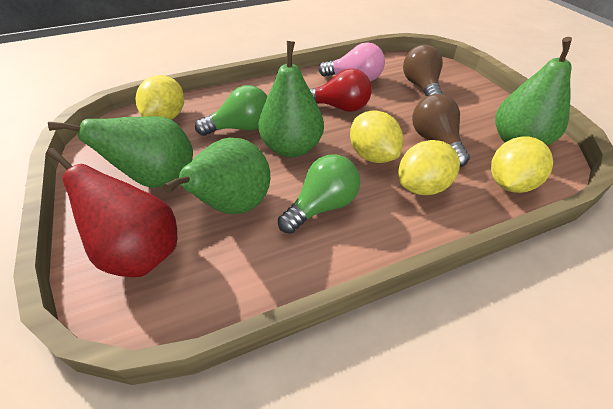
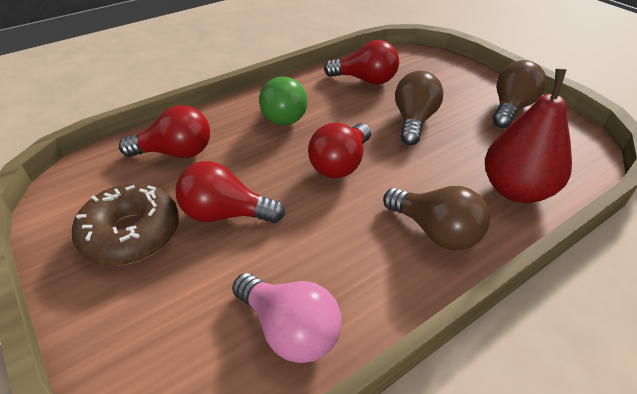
brown donut: 0 -> 1
brown light bulb: 2 -> 3
green light bulb: 2 -> 1
green pear: 4 -> 0
red light bulb: 1 -> 4
yellow lemon: 4 -> 0

